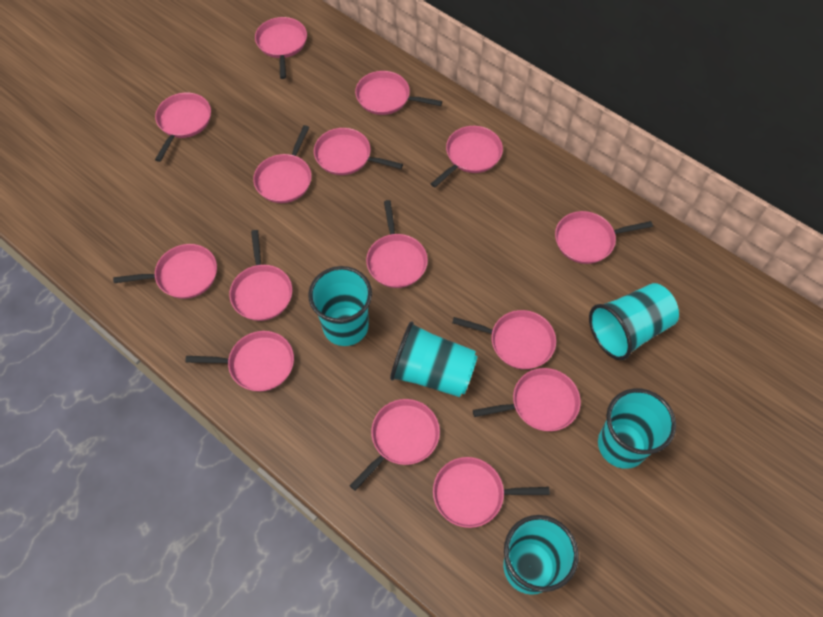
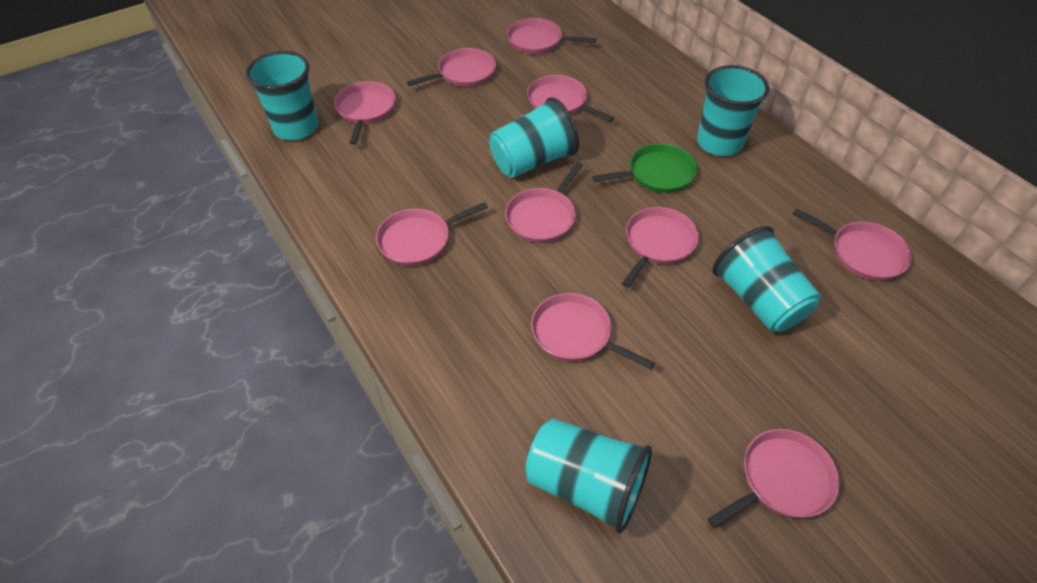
green pan: 0 -> 1
pink pan: 15 -> 10

